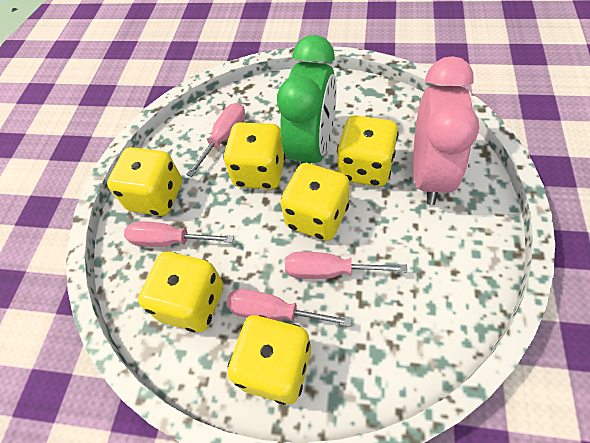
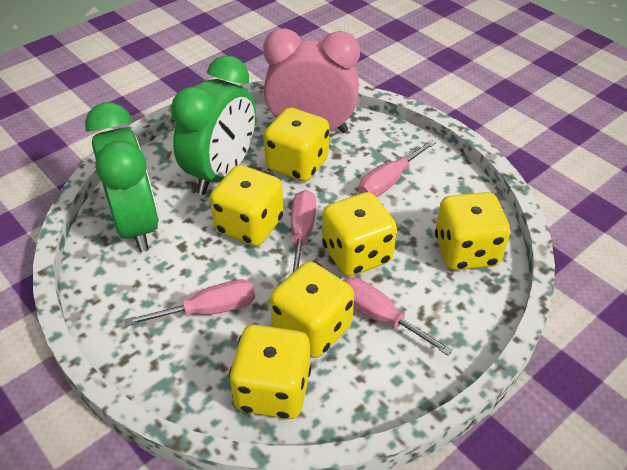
green clock: 1 -> 2

